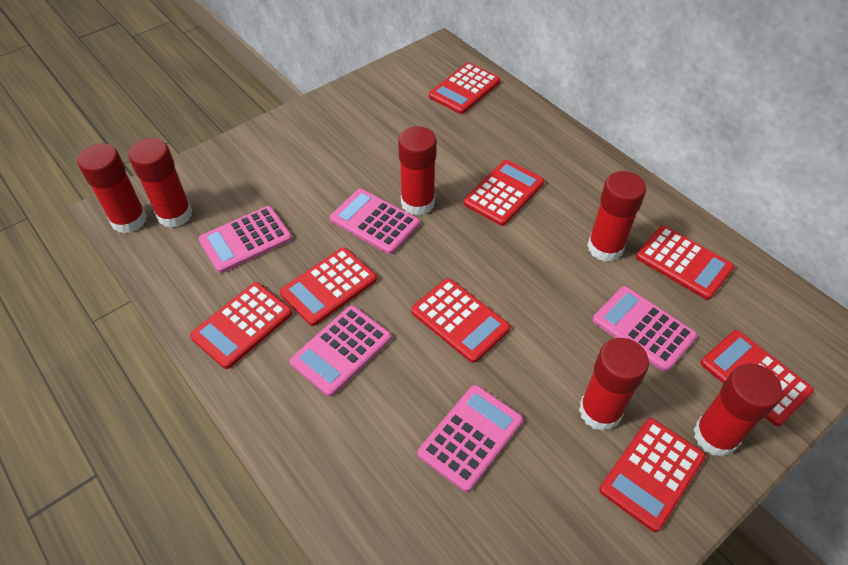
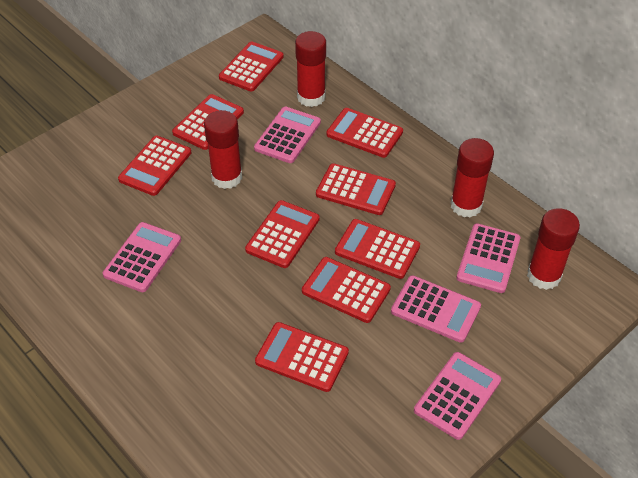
red calculator: 8 -> 9
red glue stick: 6 -> 4

